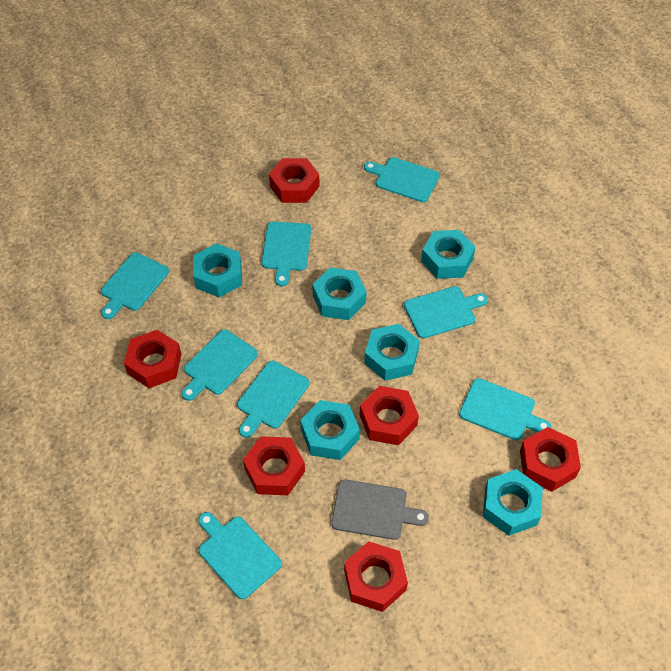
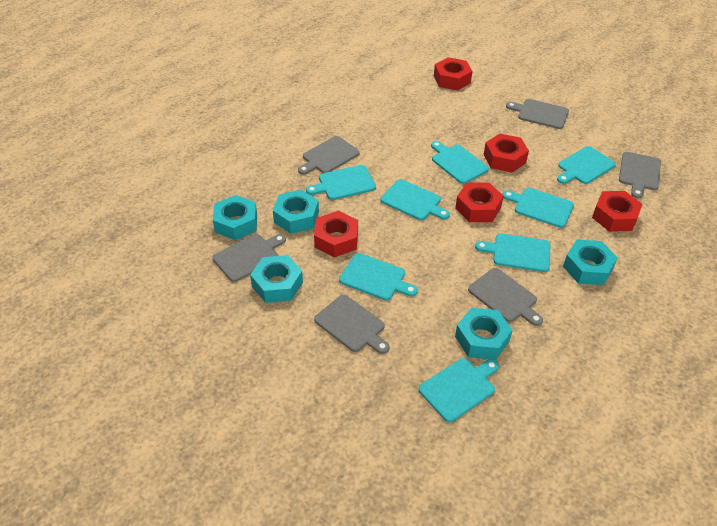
grey cutting board: 1 -> 6
red nut: 6 -> 5
turquoise nut: 6 -> 5

